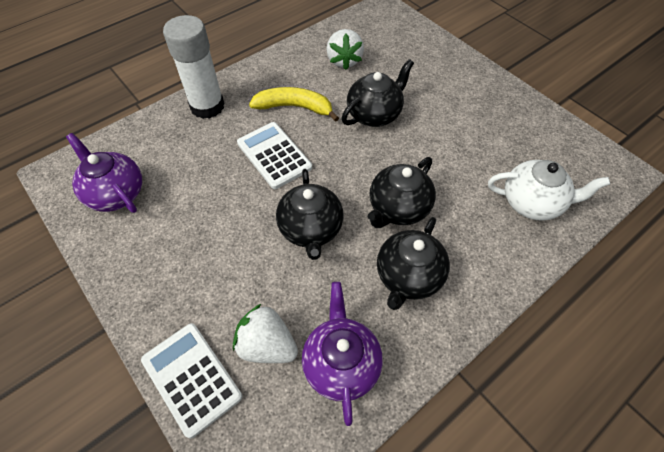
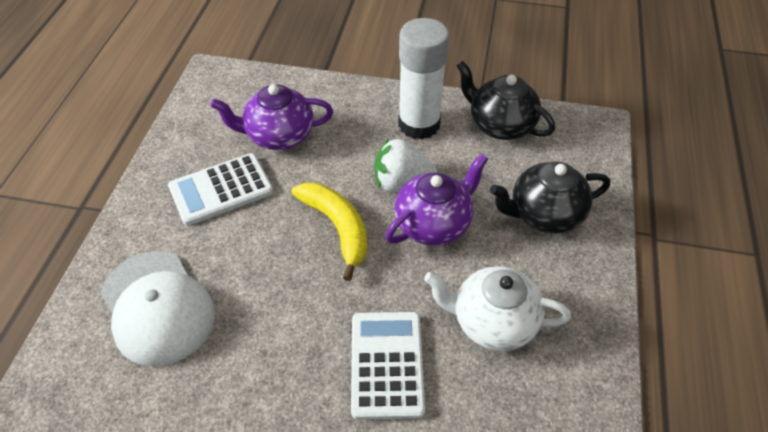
black teapot: 4 -> 2
white cap: 0 -> 1
white strawberry: 2 -> 1

